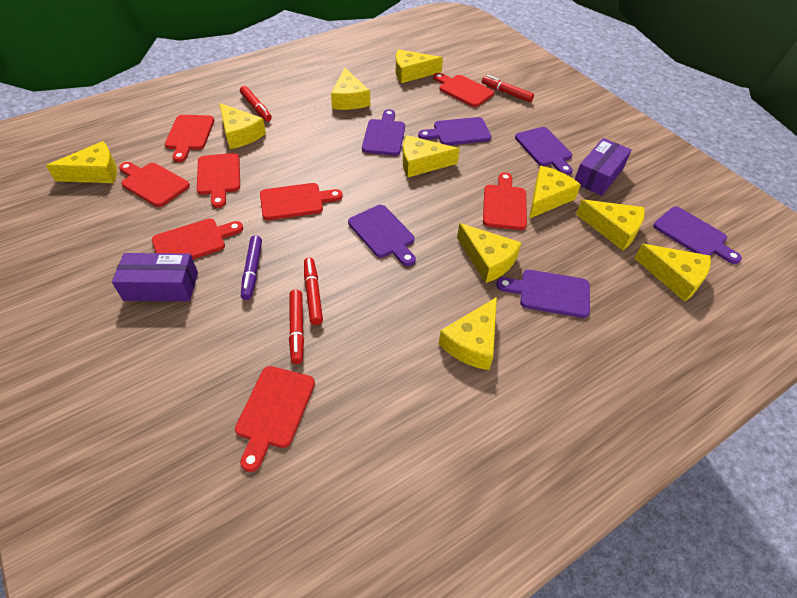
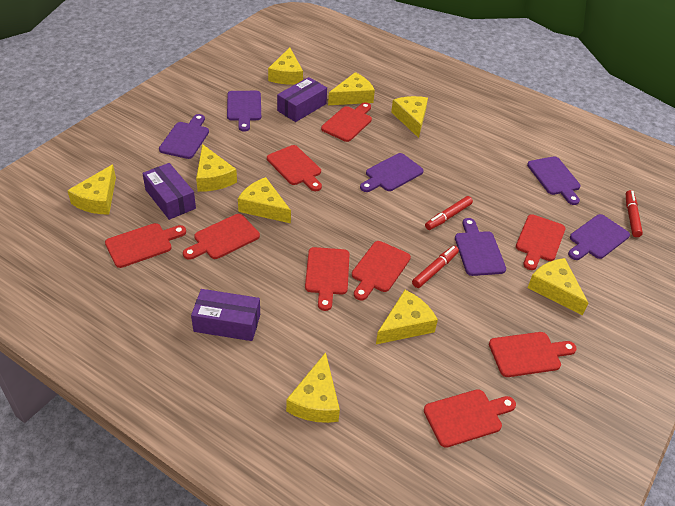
purple box: 2 -> 3
purple marker: 1 -> 0
red cutting board: 8 -> 9
red marker: 4 -> 3
yellow cheese: 10 -> 9

